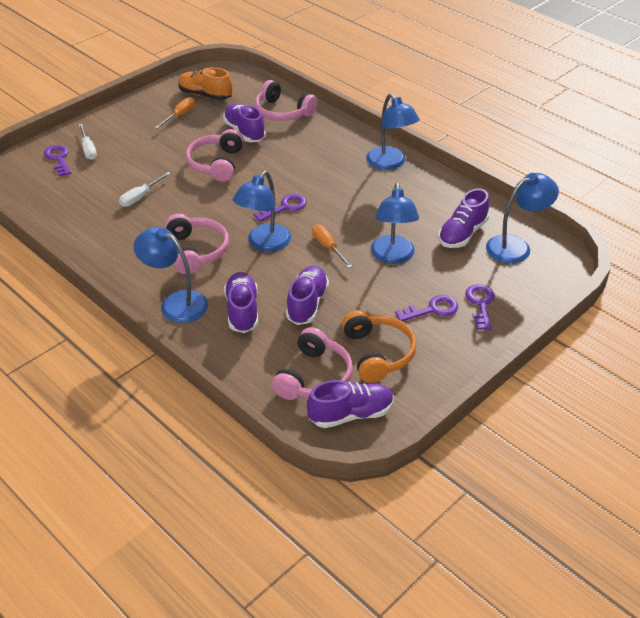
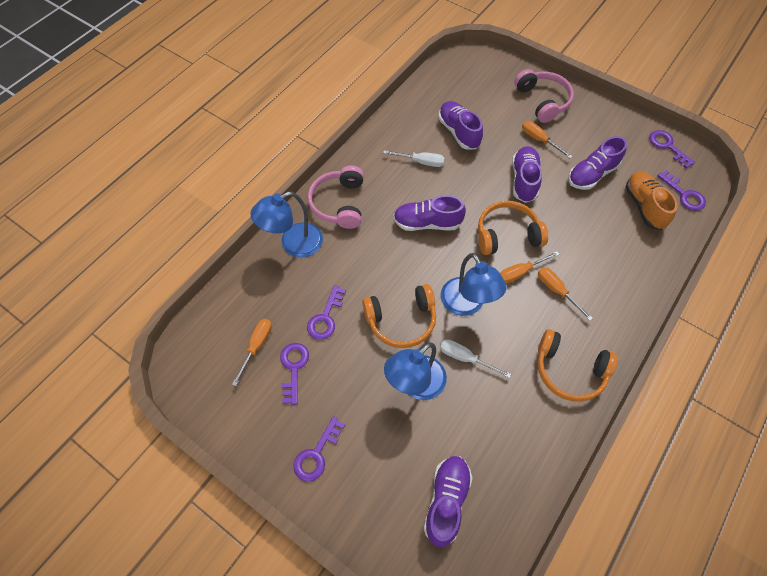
blue lamp: 5 -> 3
orange headphones: 1 -> 3
orange screwdriver: 2 -> 4
pink headphones: 4 -> 2
purple key: 4 -> 5

